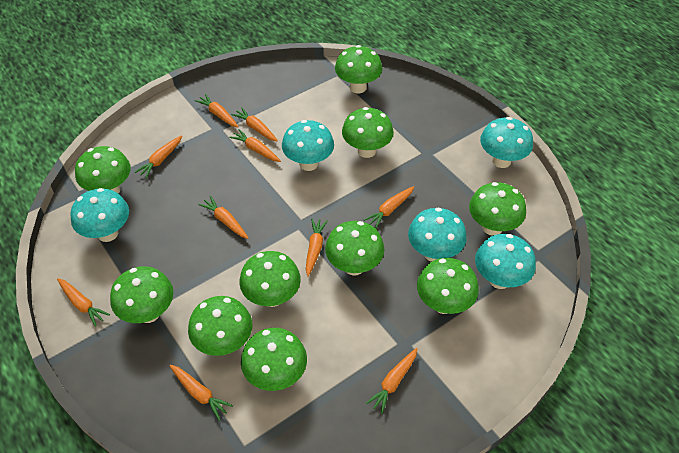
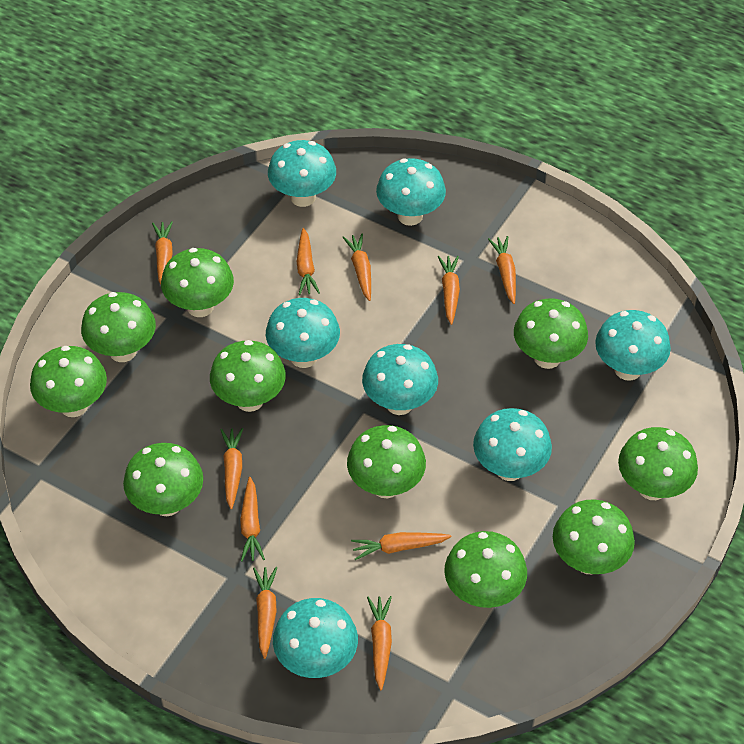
turquoise mushroom: 5 -> 7

